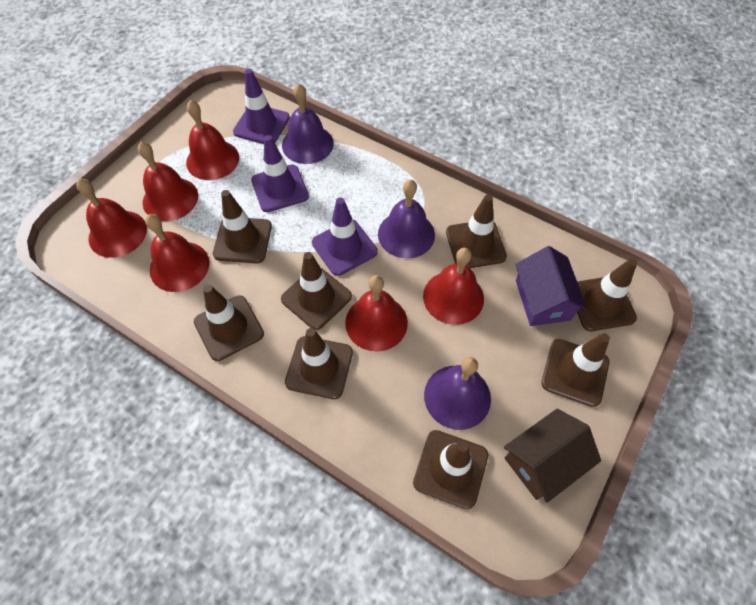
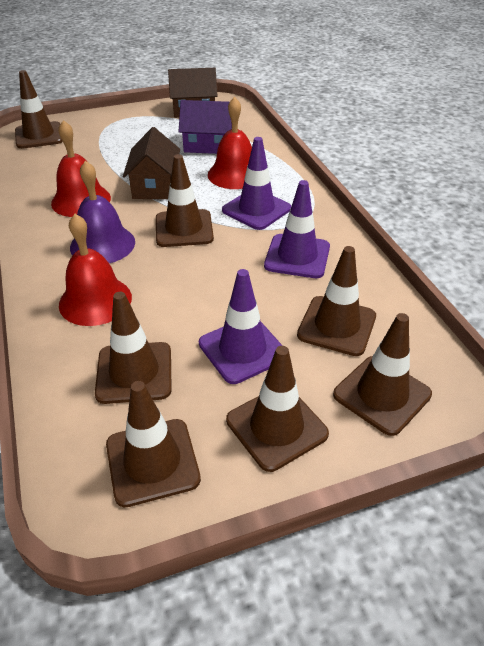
brown house: 1 -> 2
brown traffic cone: 8 -> 7
purple bell: 3 -> 1
red bell: 6 -> 3

